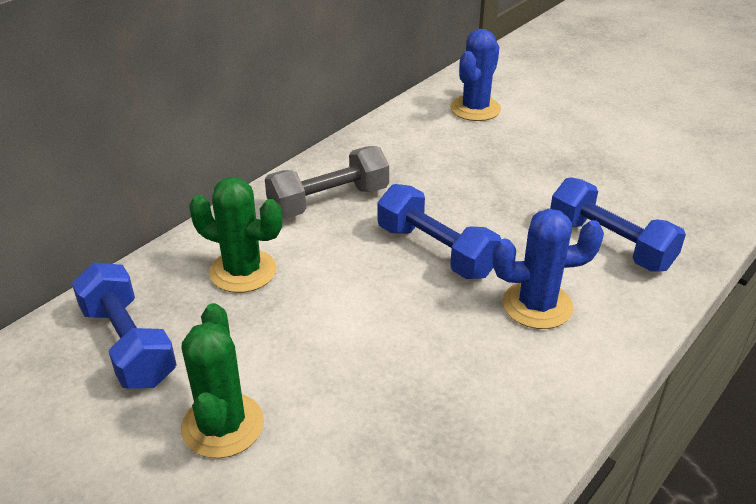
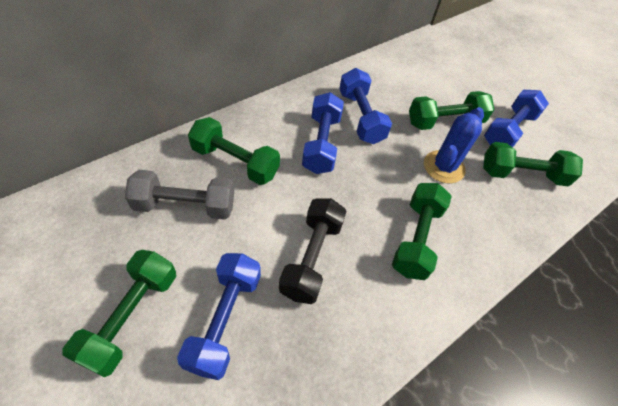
black dumbbell: 0 -> 1
blue cactus: 2 -> 1
blue dumbbell: 3 -> 4
green cactus: 2 -> 0
green dumbbell: 0 -> 5

